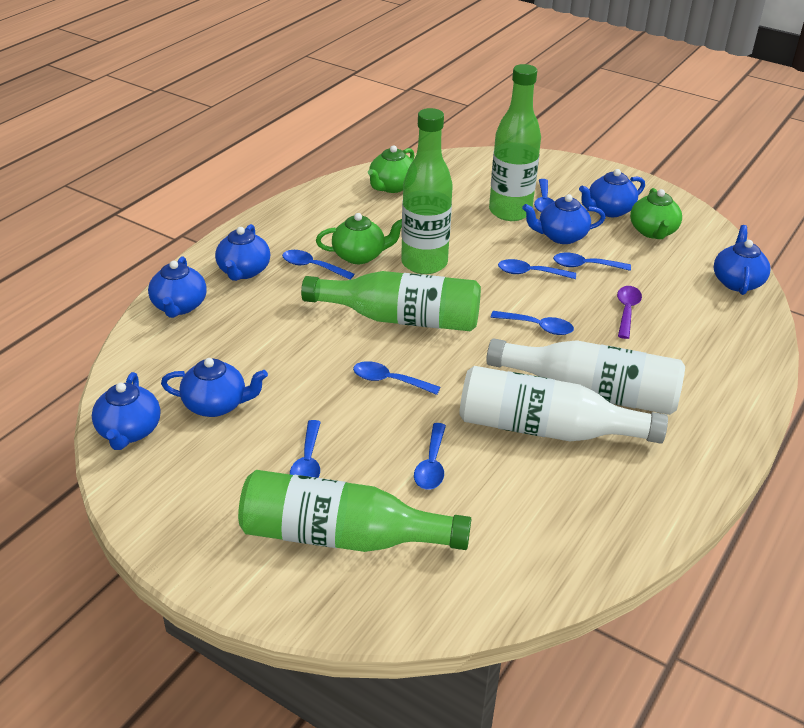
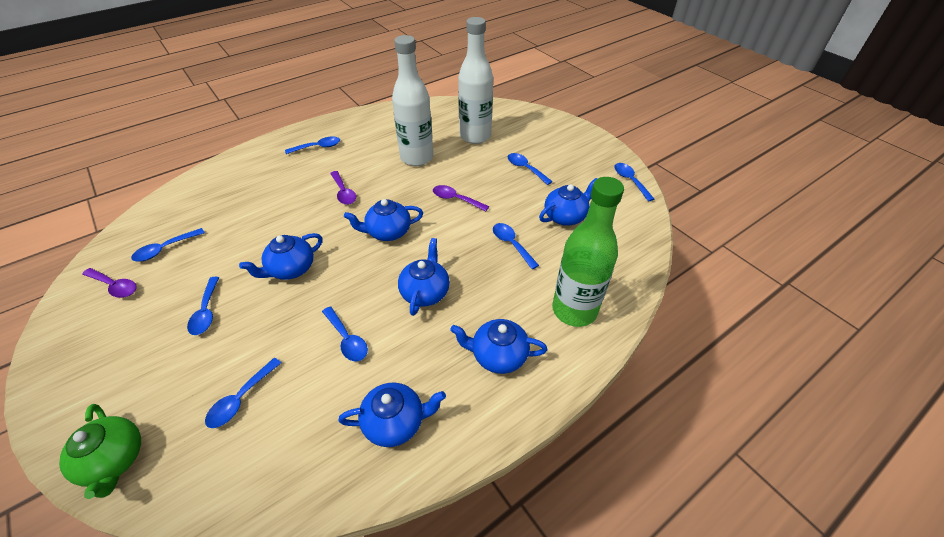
blue teapot: 7 -> 6
green bottle: 4 -> 1
green teapot: 3 -> 1
purple spoon: 1 -> 3

